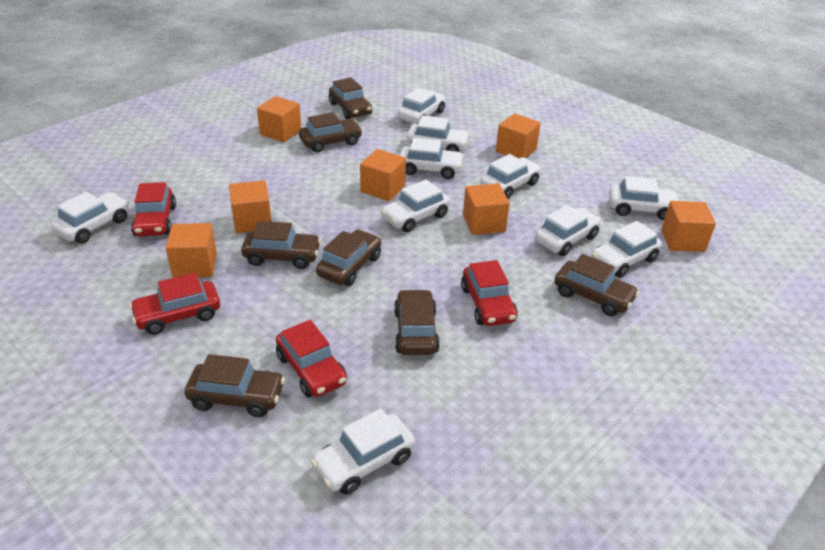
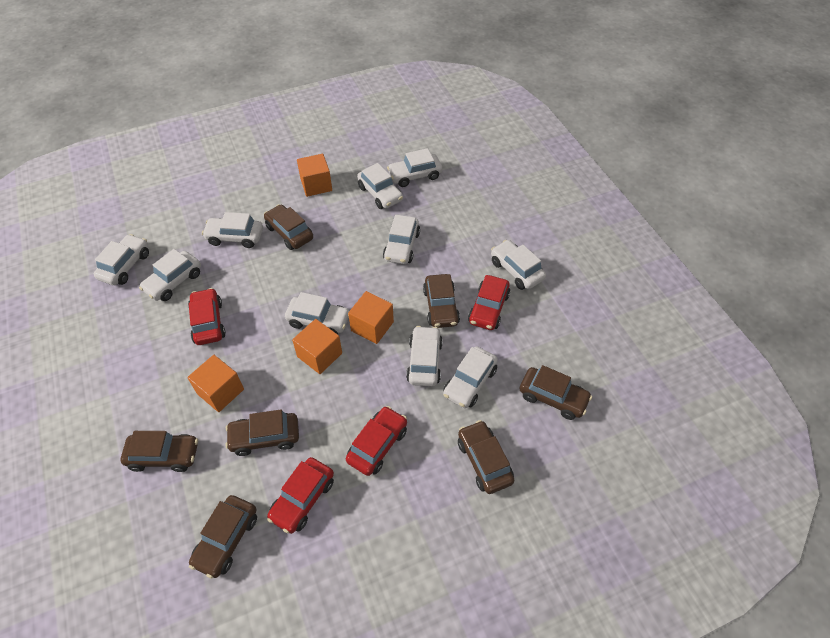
orange cube: 7 -> 4

